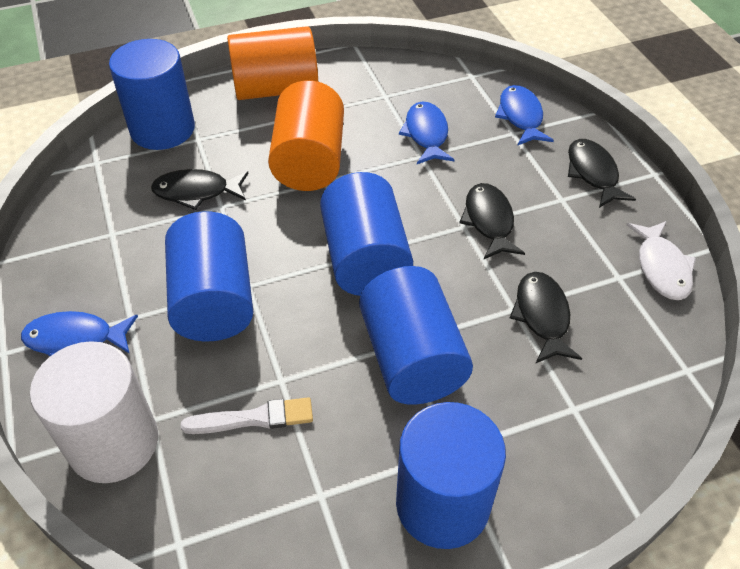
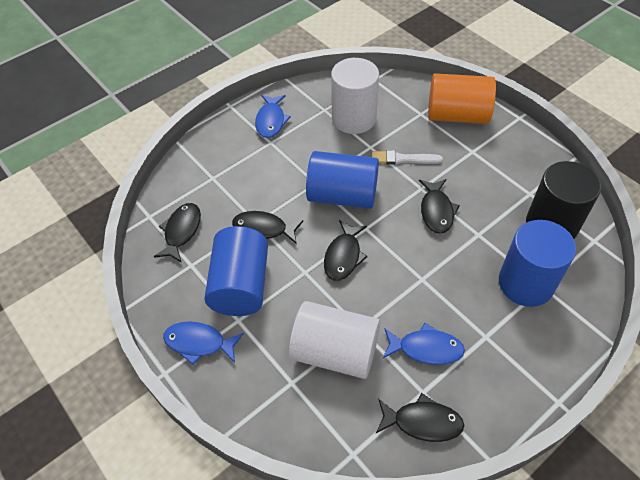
black cylinder: 0 -> 1
black fish: 4 -> 5
blue cylinder: 5 -> 3
orange cylinder: 2 -> 1
white cylinder: 1 -> 2
white fish: 1 -> 0

